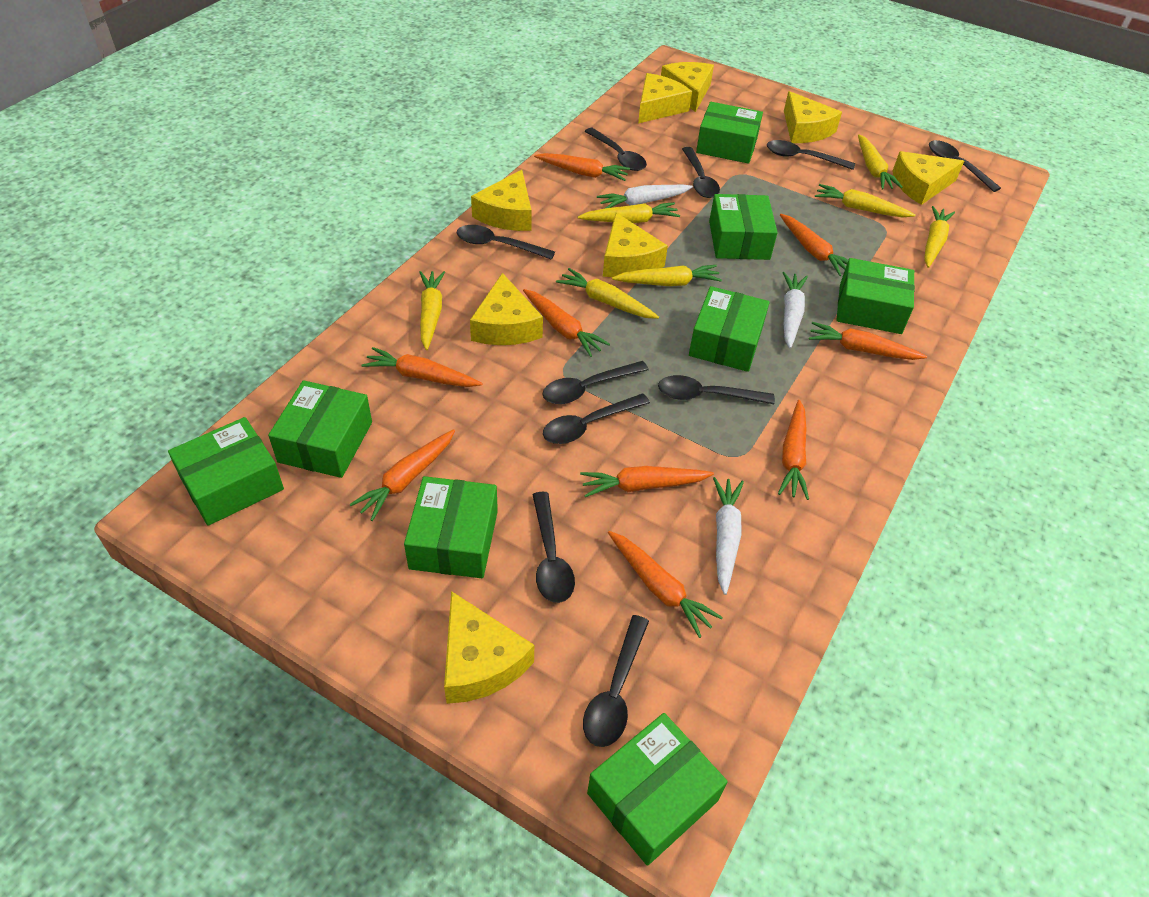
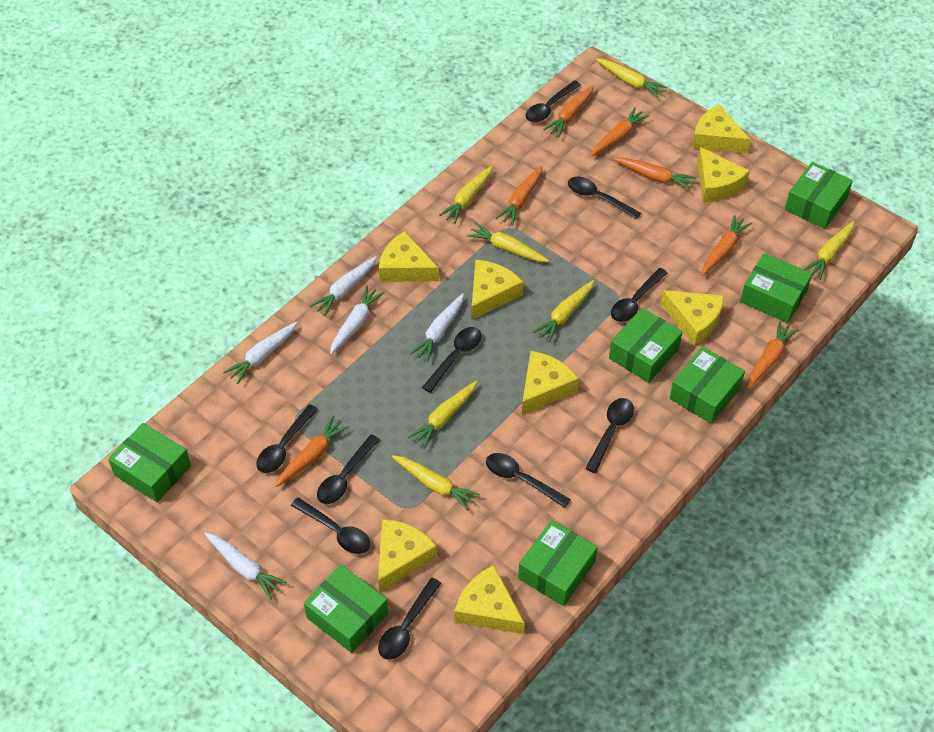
green box: 8 -> 7
orange carrot: 9 -> 7
white carrot: 3 -> 5

